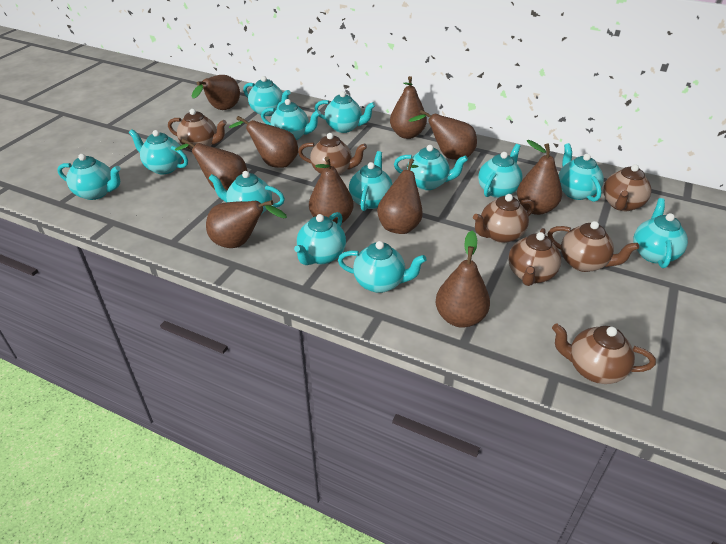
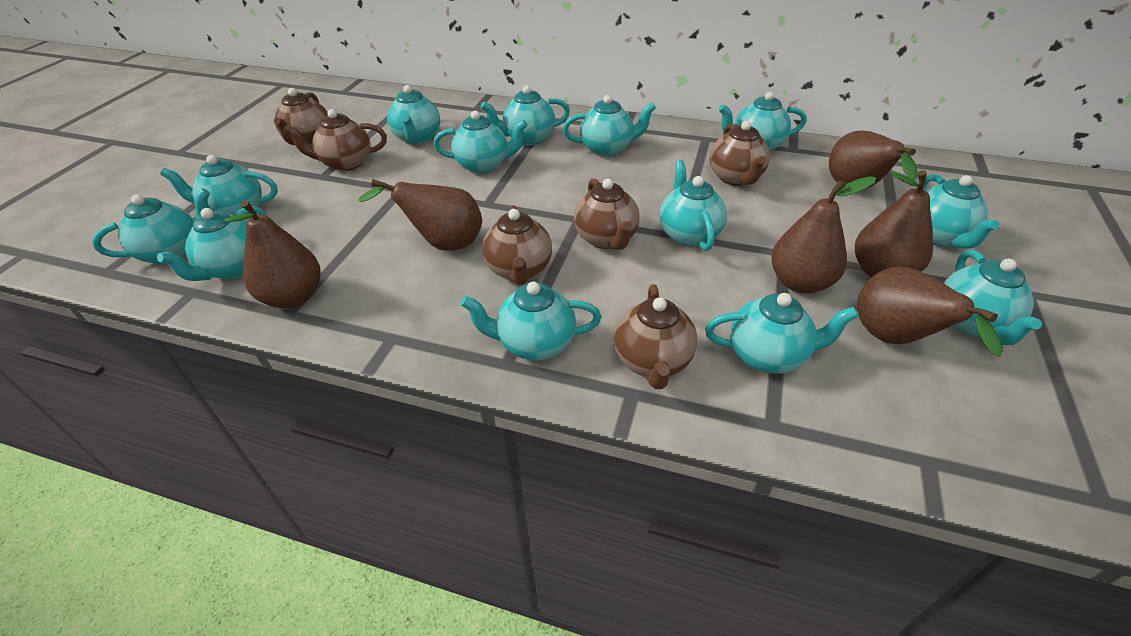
brown pear: 10 -> 6
brown teapot: 7 -> 6

